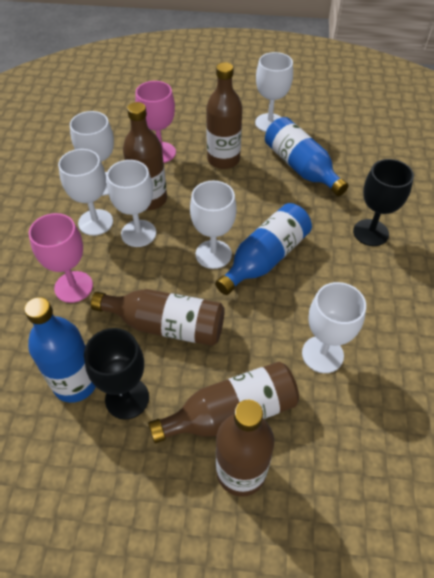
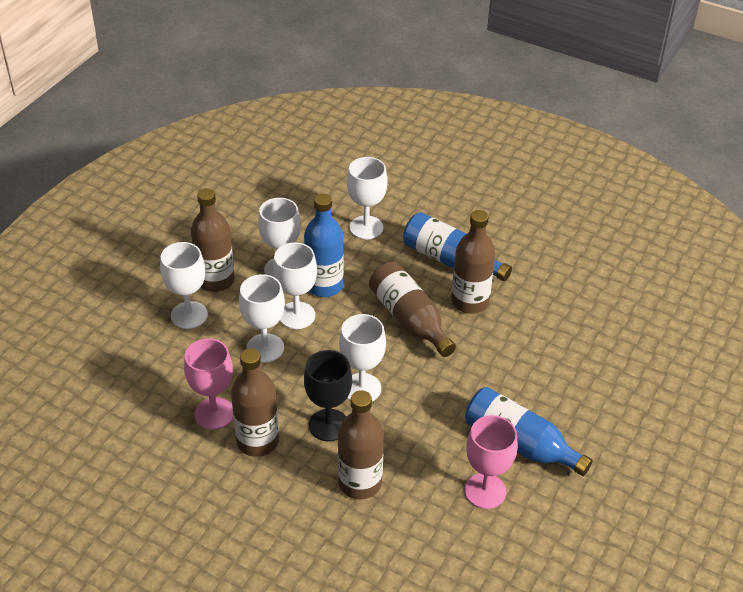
black goblet: 2 -> 1

